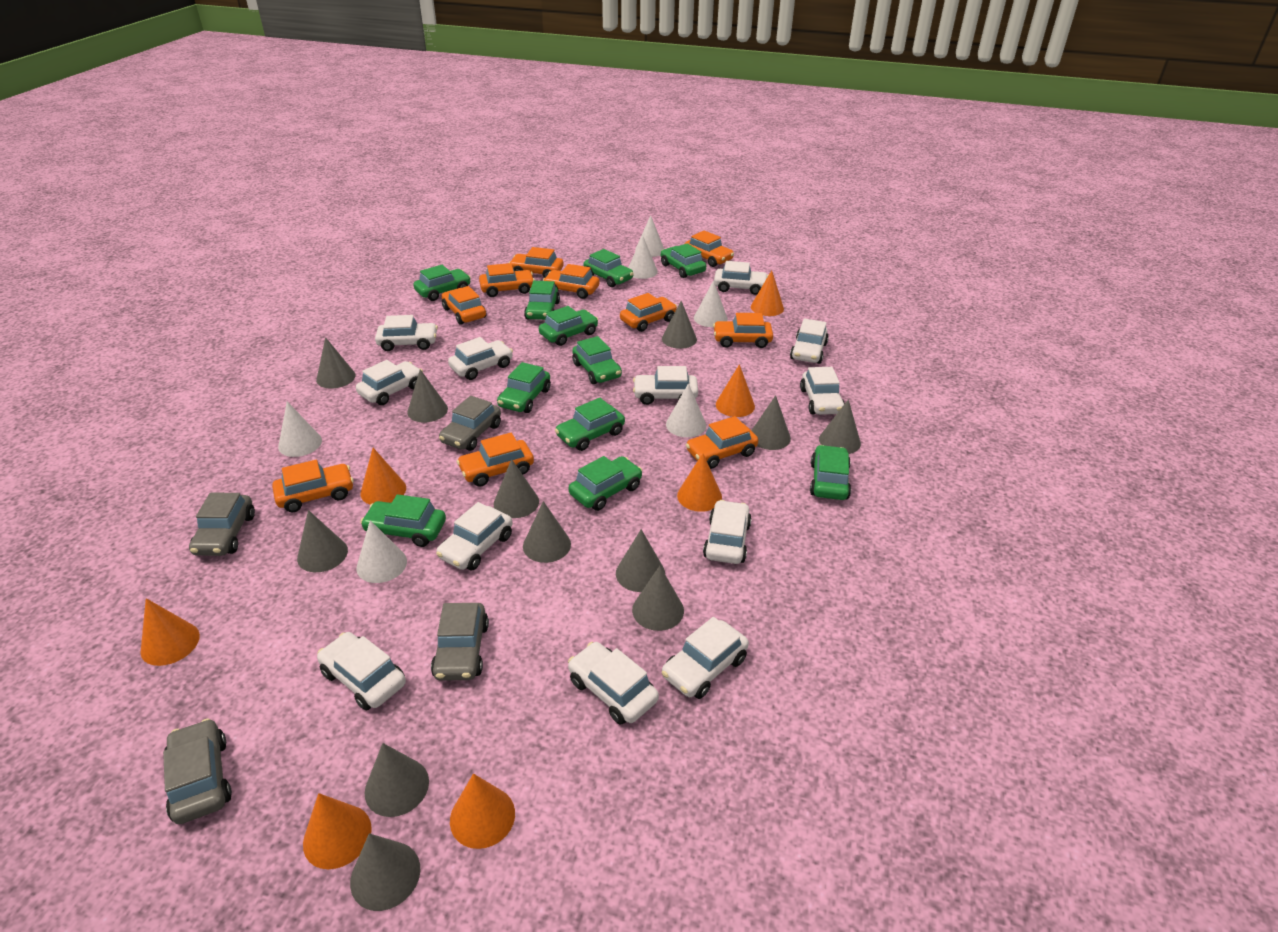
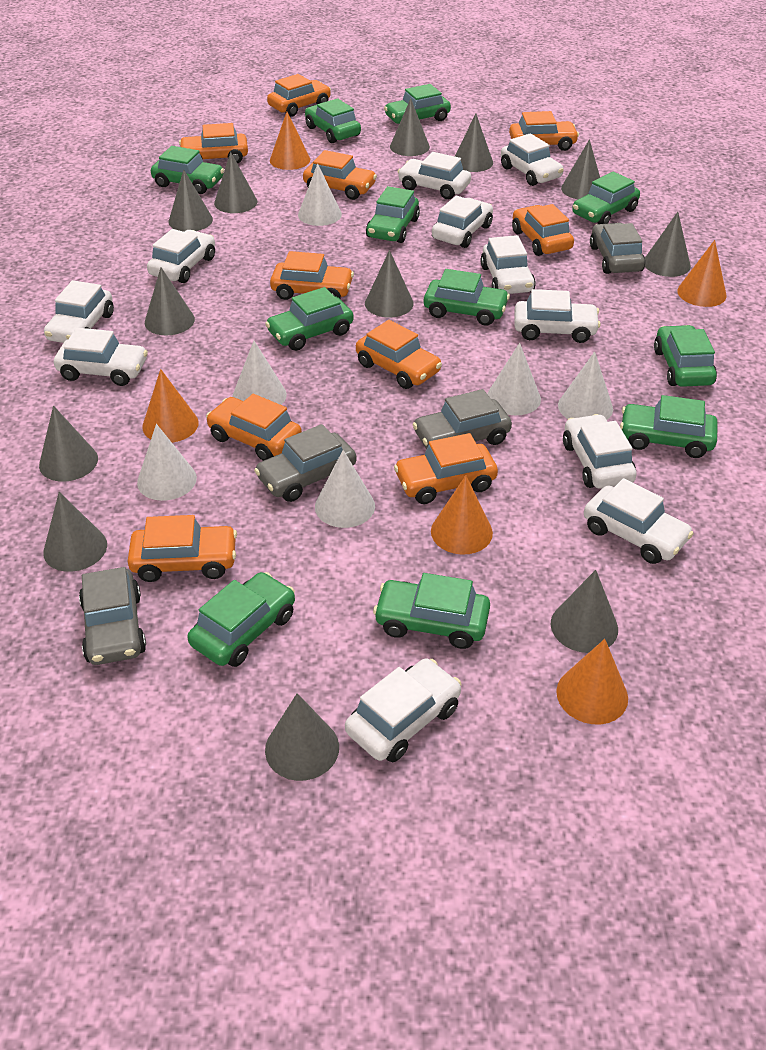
orange cone: 7 -> 5
white car: 12 -> 11

